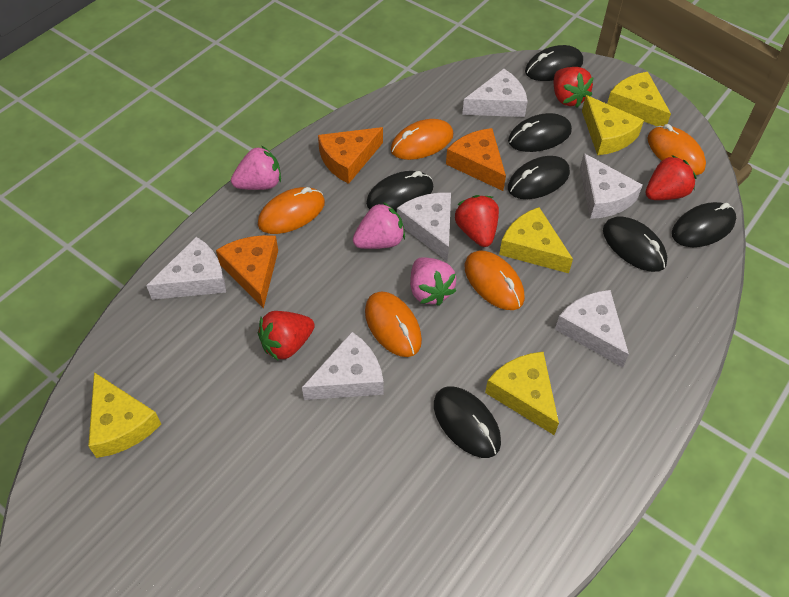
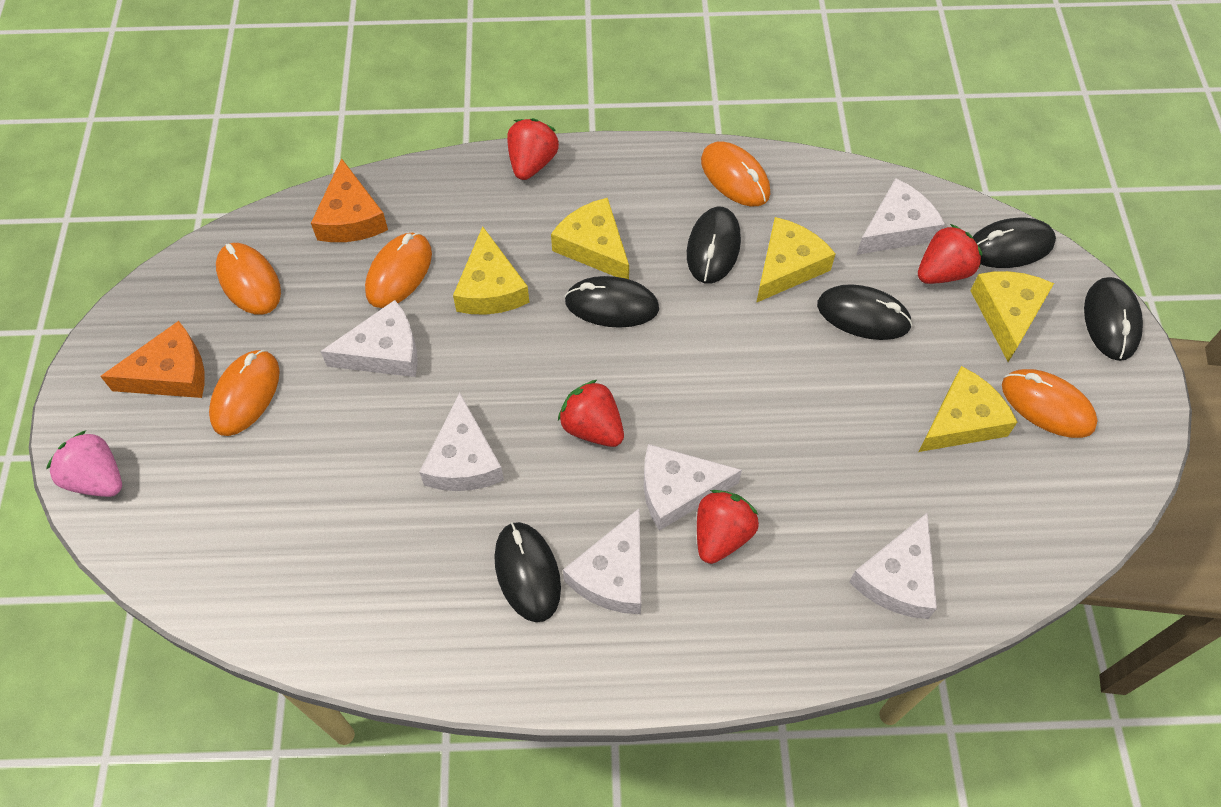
black mouse: 7 -> 6
orange cheese: 3 -> 2
pink strawberry: 3 -> 1

